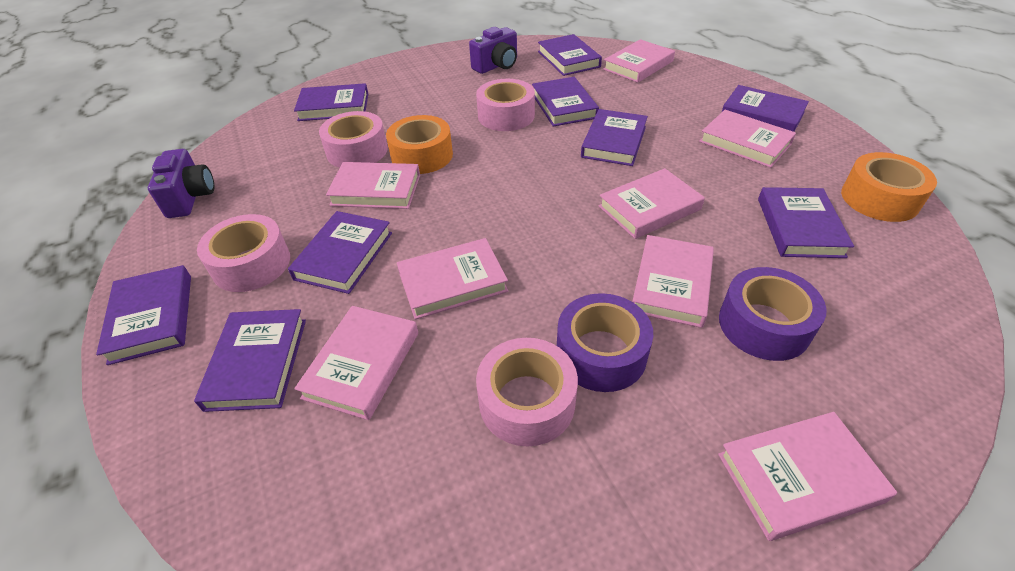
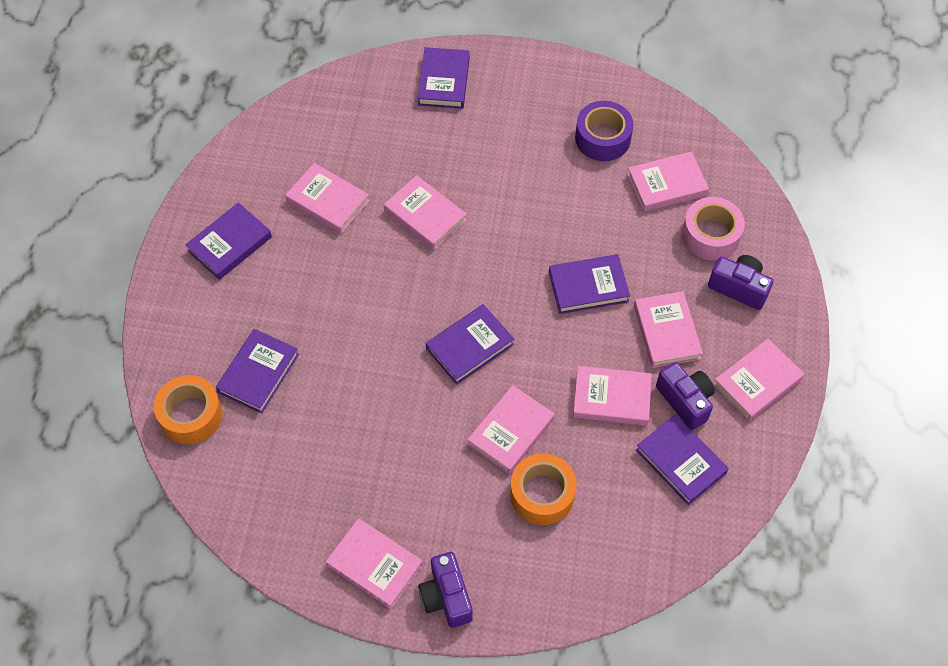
pink tape: 4 -> 1
purple book: 9 -> 6
purple camera: 2 -> 3
purple tape: 2 -> 1

